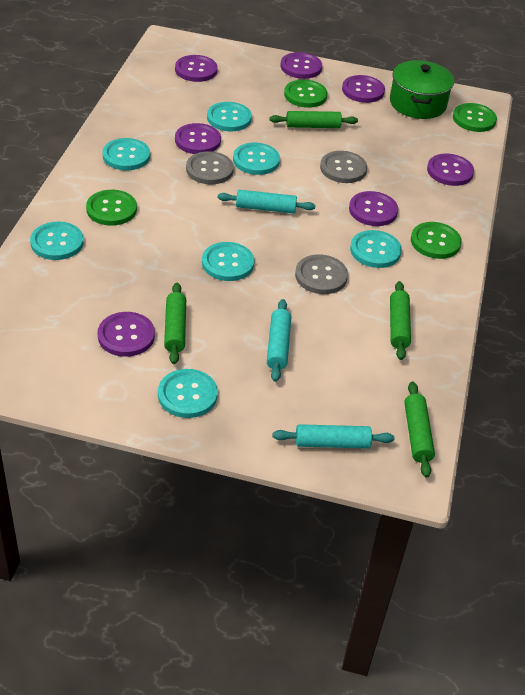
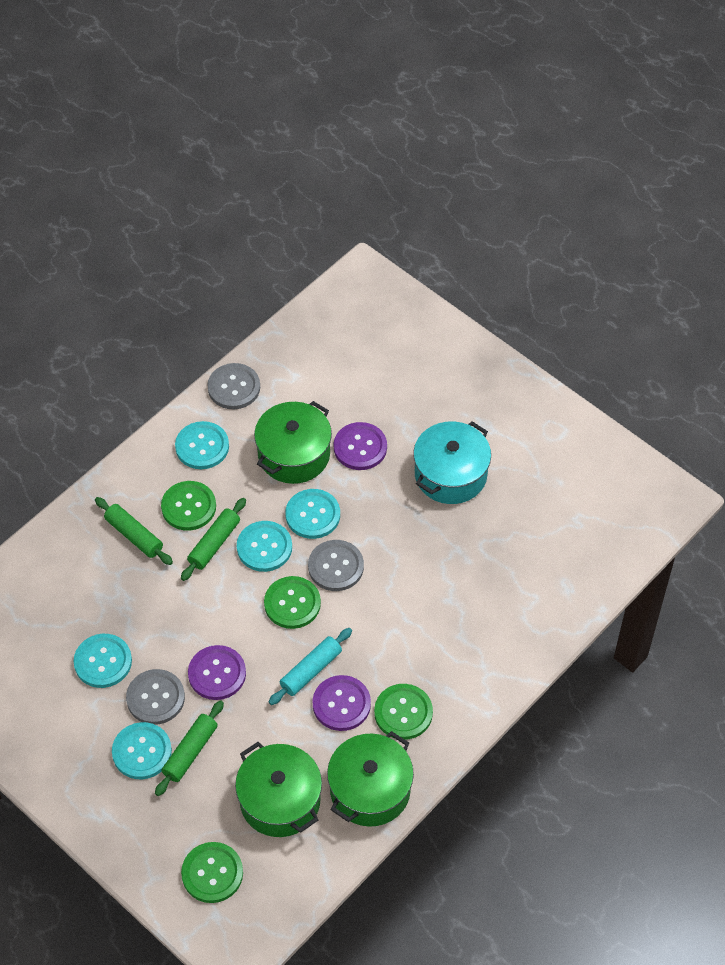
green pot: 1 -> 3
green rolling pin: 4 -> 3
purple button: 7 -> 3
turquoise button: 7 -> 5
turquoise pot: 0 -> 1
turquoise rolling pin: 3 -> 1

